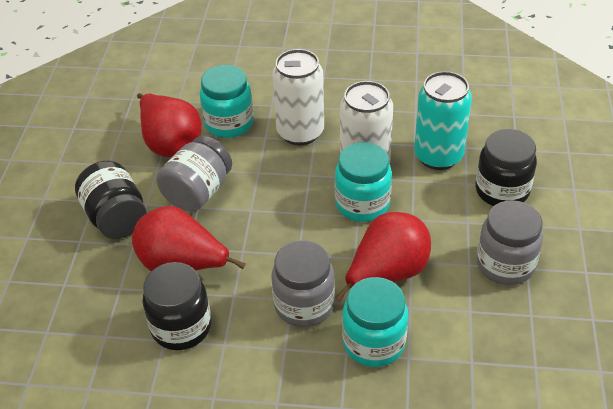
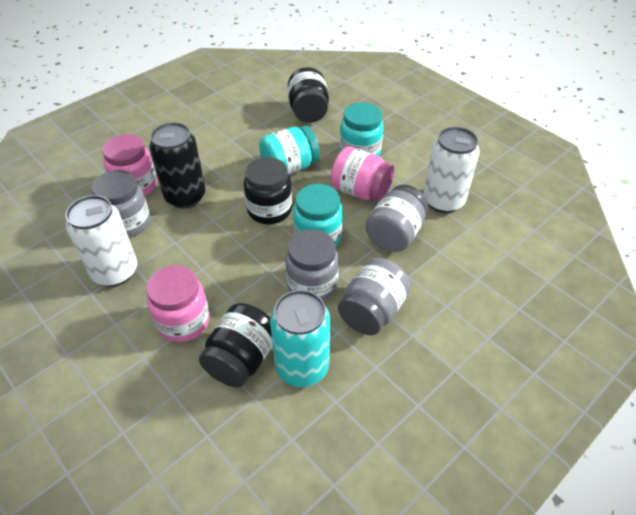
black can: 0 -> 1
grey jar: 3 -> 4
pink jar: 0 -> 3
red pear: 3 -> 0

